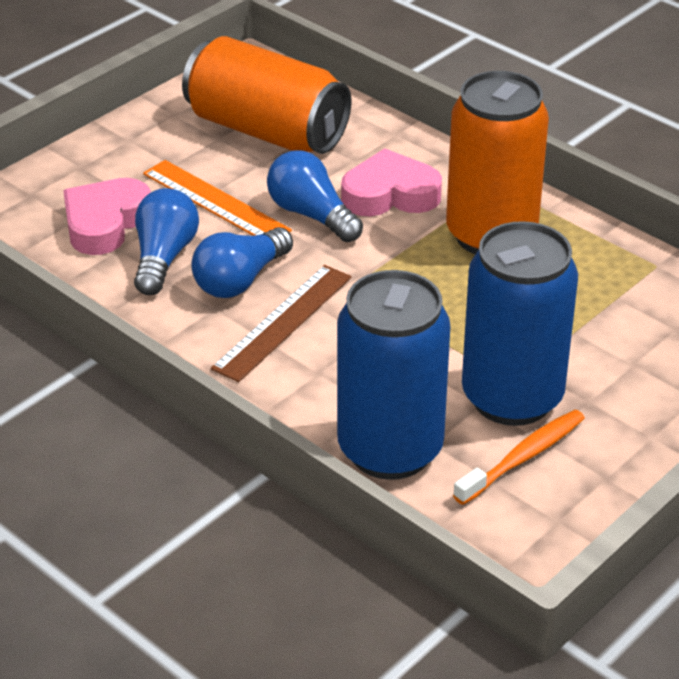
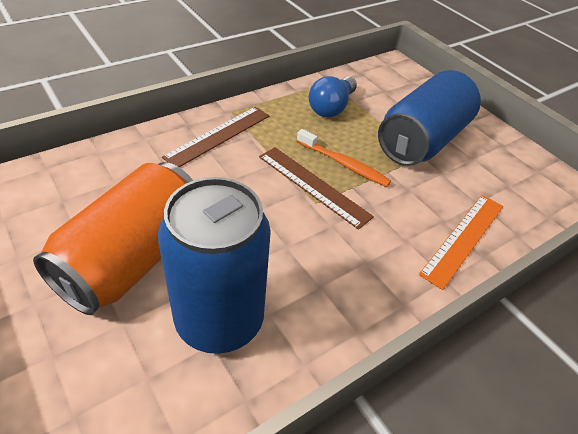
blue light bulb: 3 -> 1
brown ruler: 1 -> 2
orange can: 2 -> 1
pink heart: 2 -> 0

